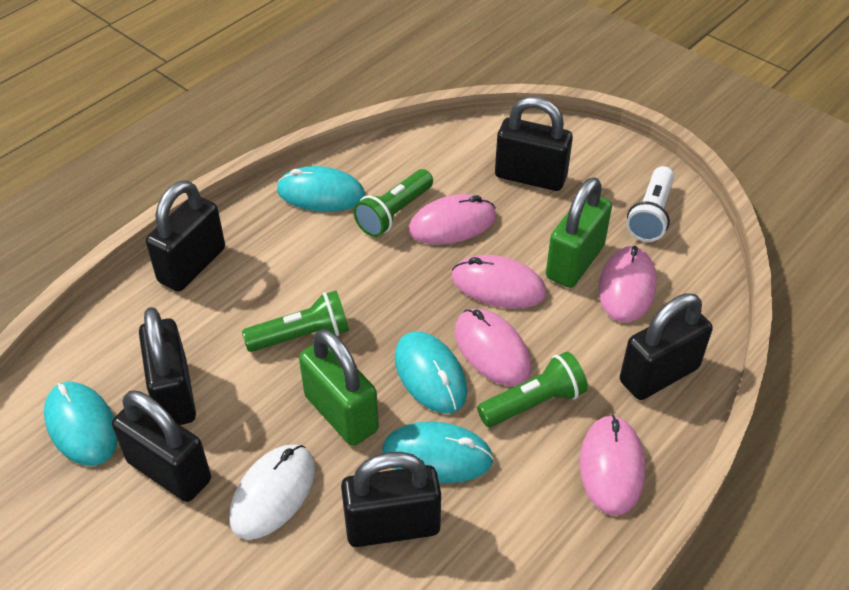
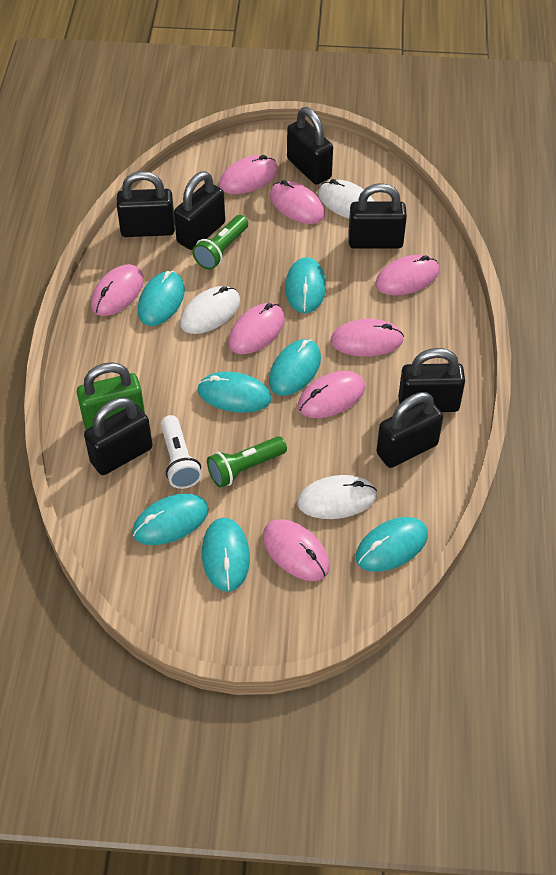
black padlock: 6 -> 7
green flashlight: 3 -> 2
green padlock: 2 -> 1
pink mouse: 5 -> 8
turquoise mouse: 4 -> 7
white mouse: 1 -> 3

